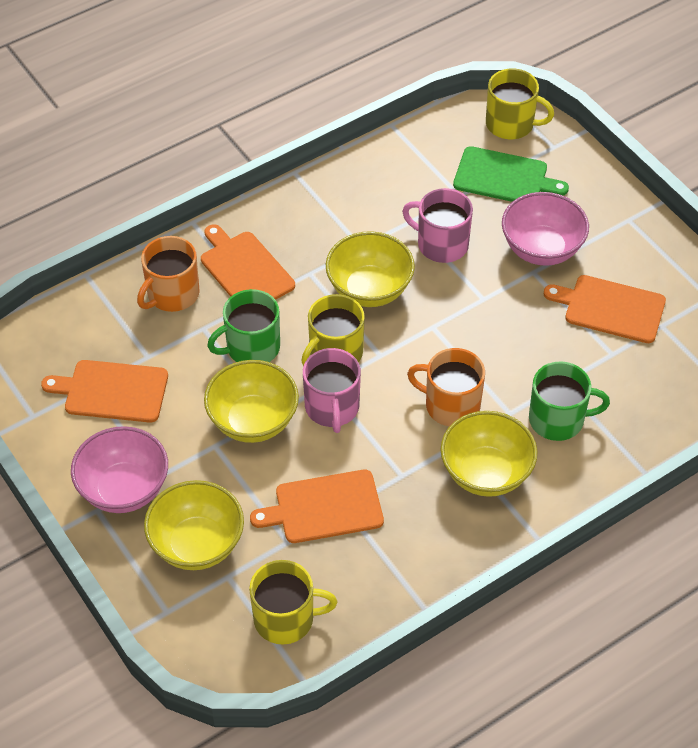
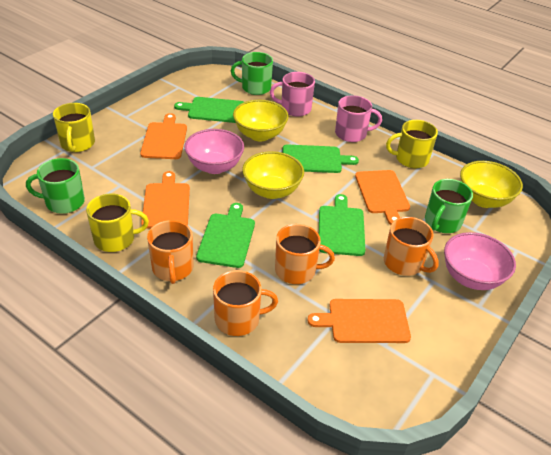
green cutting board: 1 -> 4
green mug: 2 -> 3
orange mug: 2 -> 4
yellow bowl: 4 -> 3

